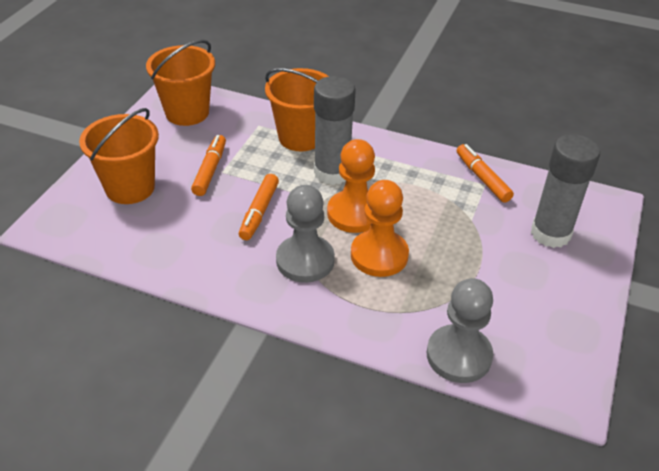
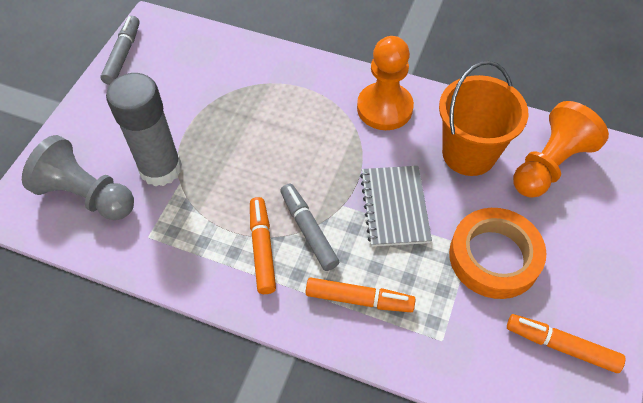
grey glue stick: 2 -> 1
grey marker: 0 -> 2
grey notebook: 0 -> 1
grey pawn: 2 -> 1
orange bucket: 3 -> 1
orange tape: 0 -> 1

